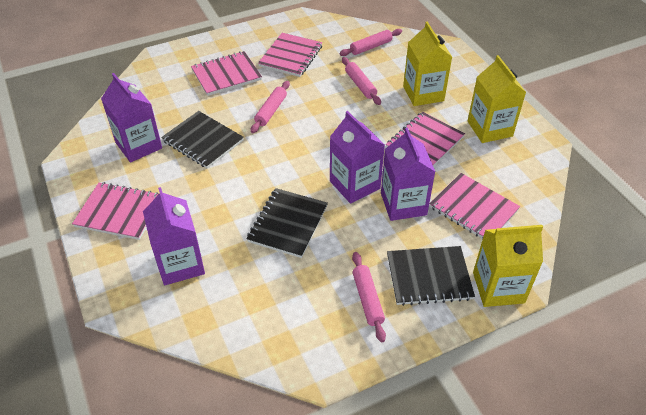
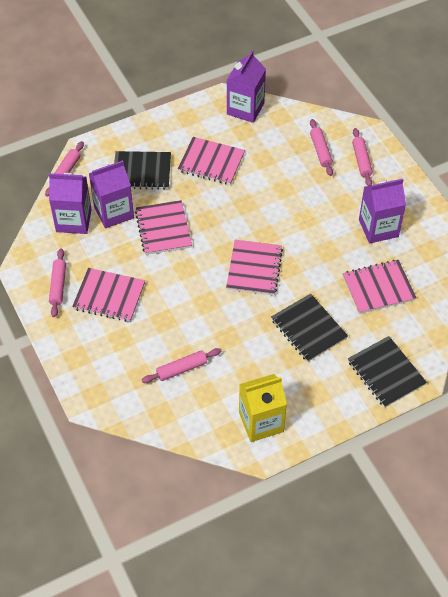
pink rolling pin: 4 -> 5
yellow carton: 3 -> 1

